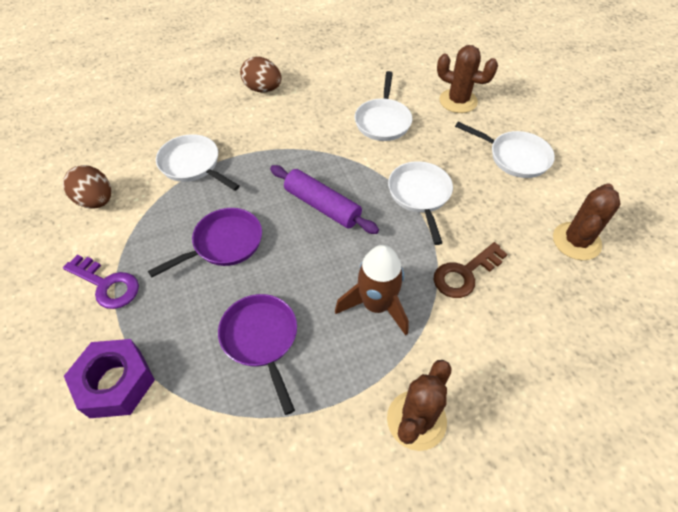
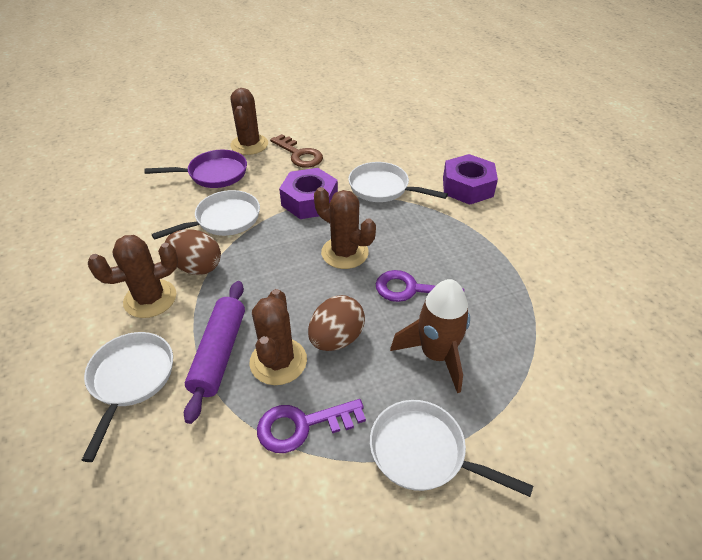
brown cactus: 3 -> 4
purple key: 1 -> 2
purple nut: 1 -> 2
purple pan: 2 -> 1

